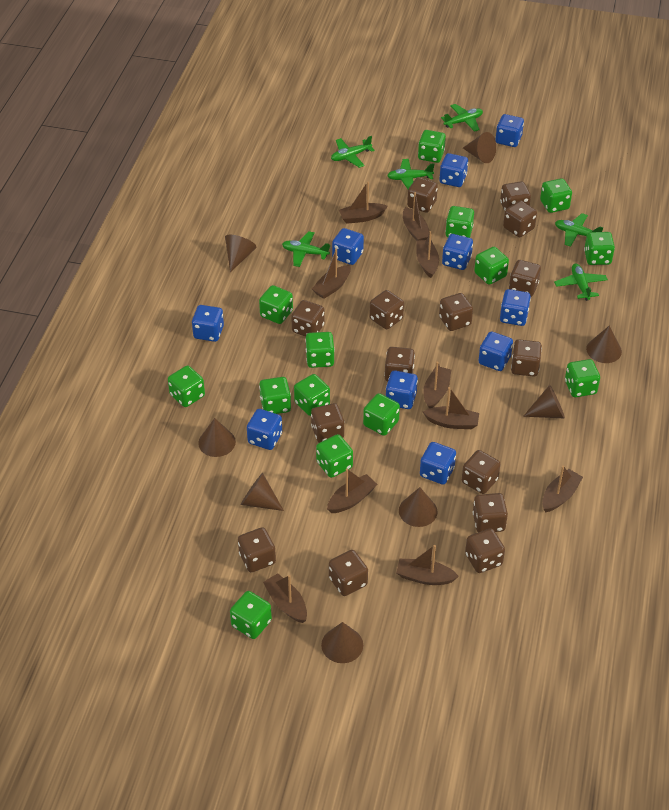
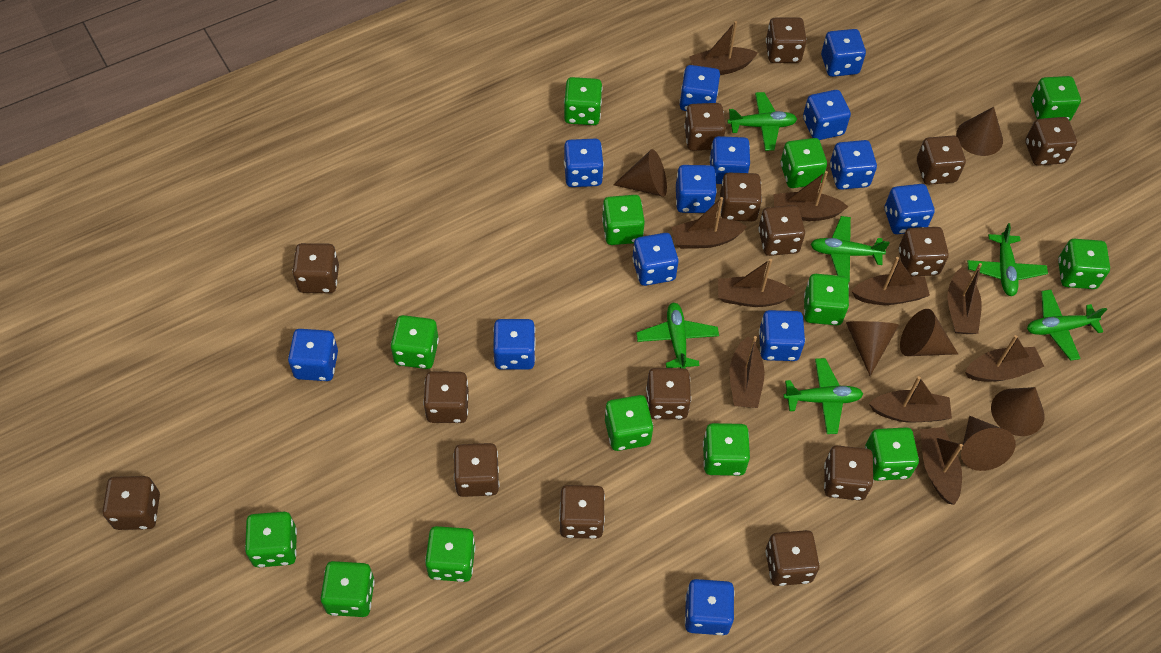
blue dice: 10 -> 13
brown cone: 8 -> 6
green dice: 14 -> 13

